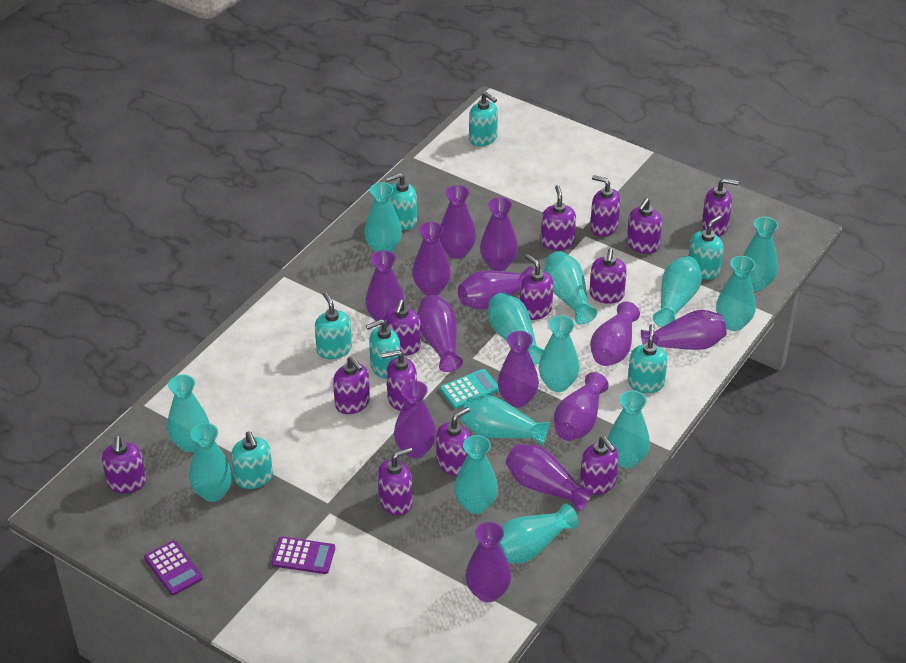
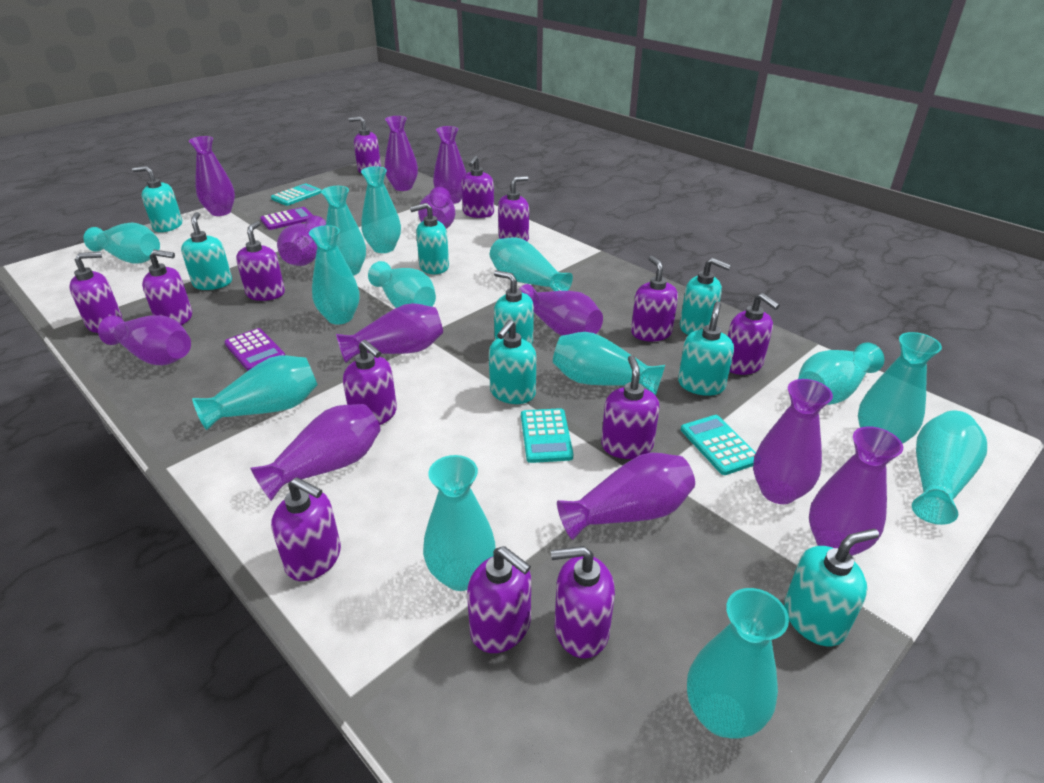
purple vase: 13 -> 12
turquoise calculator: 1 -> 3
turquoise soap dispenser: 7 -> 8

